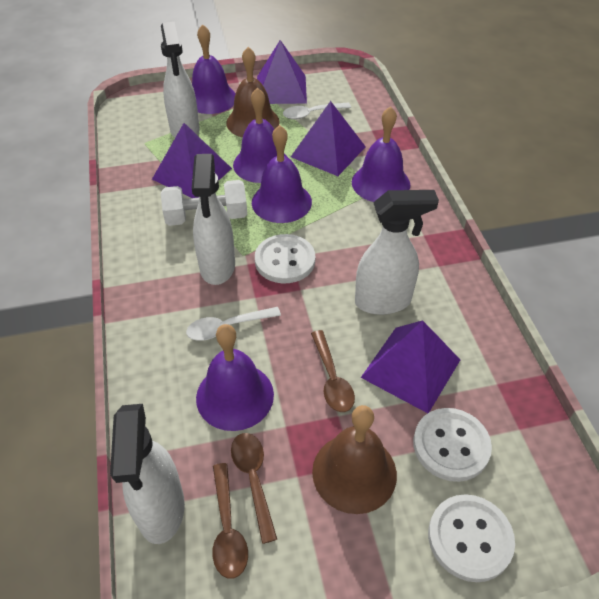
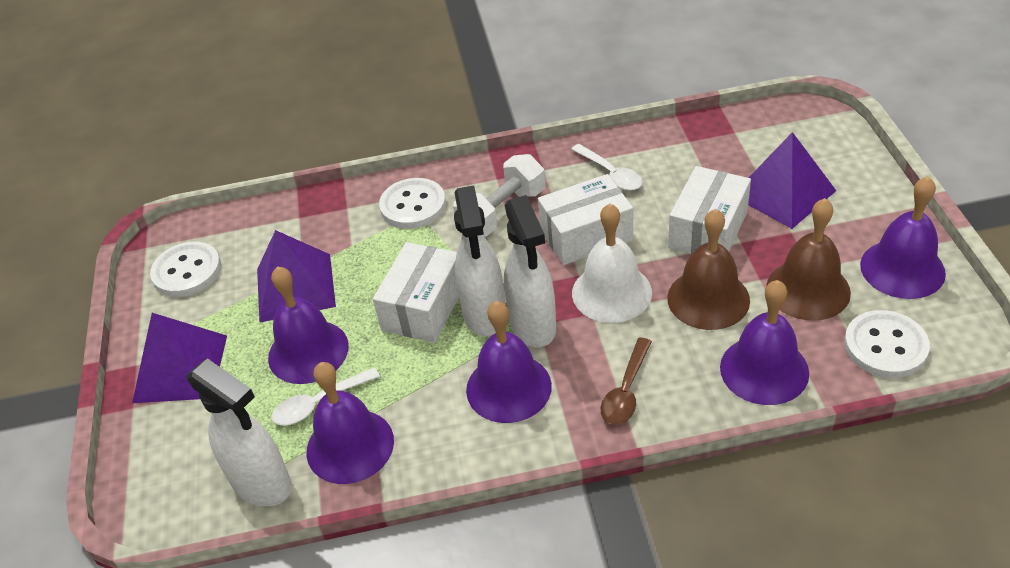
brown spoon: 3 -> 1
purple pyramid: 4 -> 3
white bell: 0 -> 1
white box: 0 -> 3
white spray bottle: 4 -> 3

